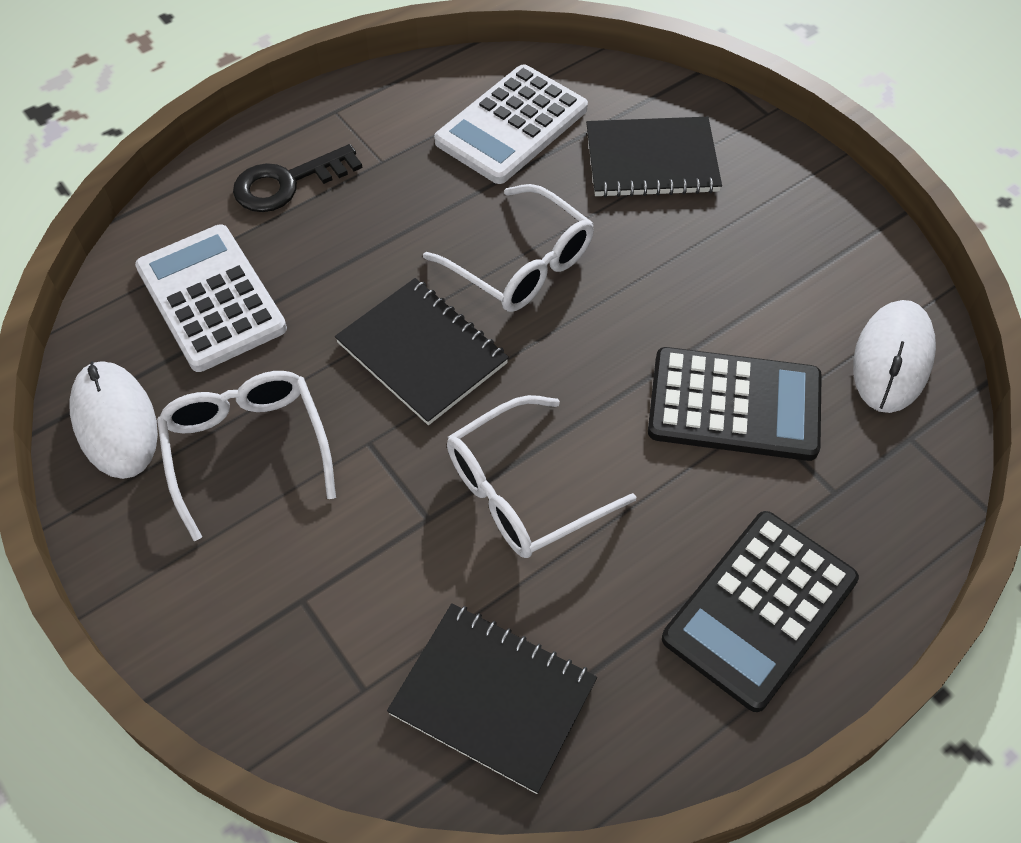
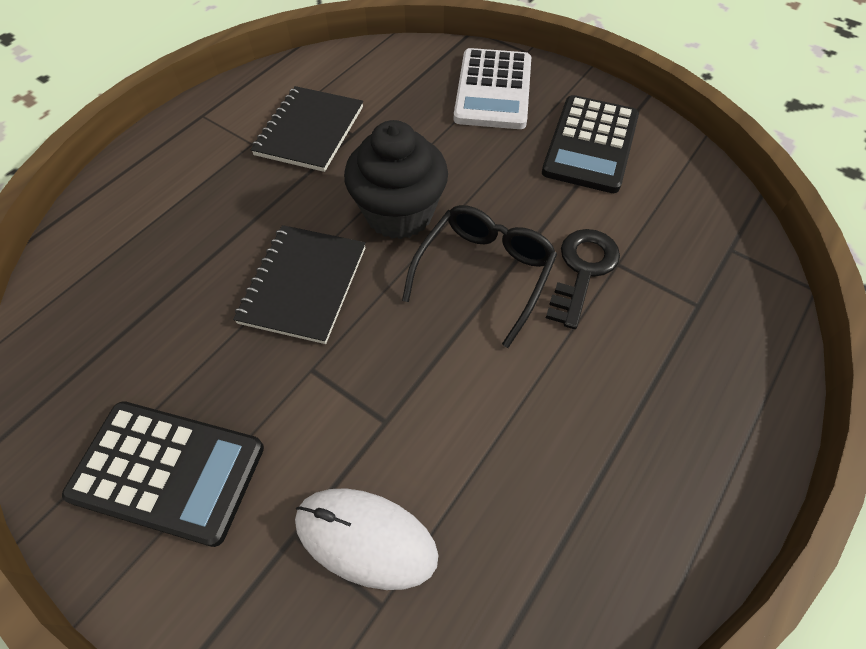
black cupcake: 0 -> 1
black glasses: 0 -> 1
black notebook: 3 -> 2
white calculator: 2 -> 1
white glasses: 3 -> 0
white mouse: 2 -> 1

